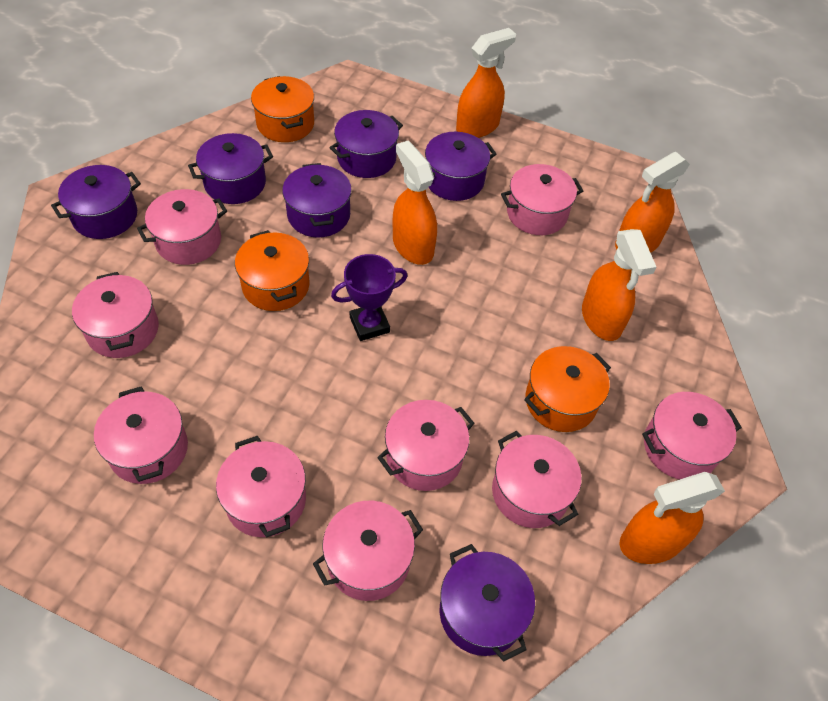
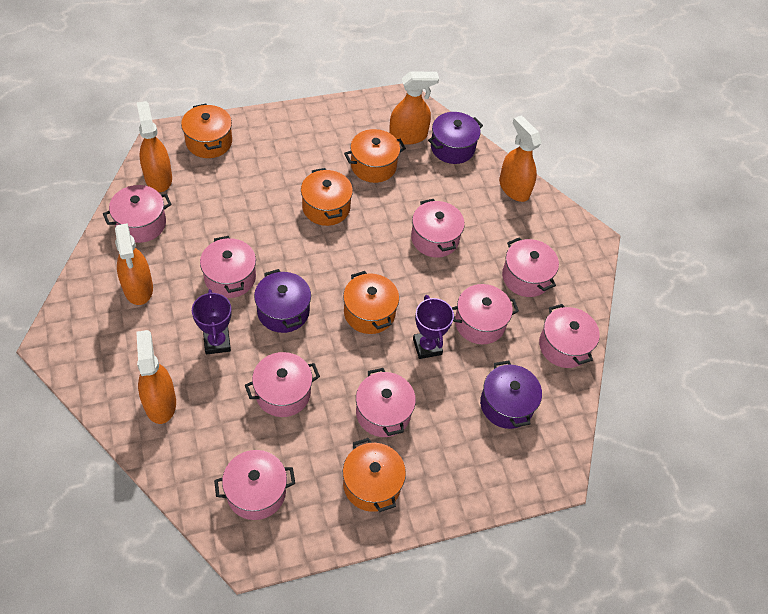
orange pot: 3 -> 5
purple pot: 6 -> 3
purple trophy: 1 -> 2

